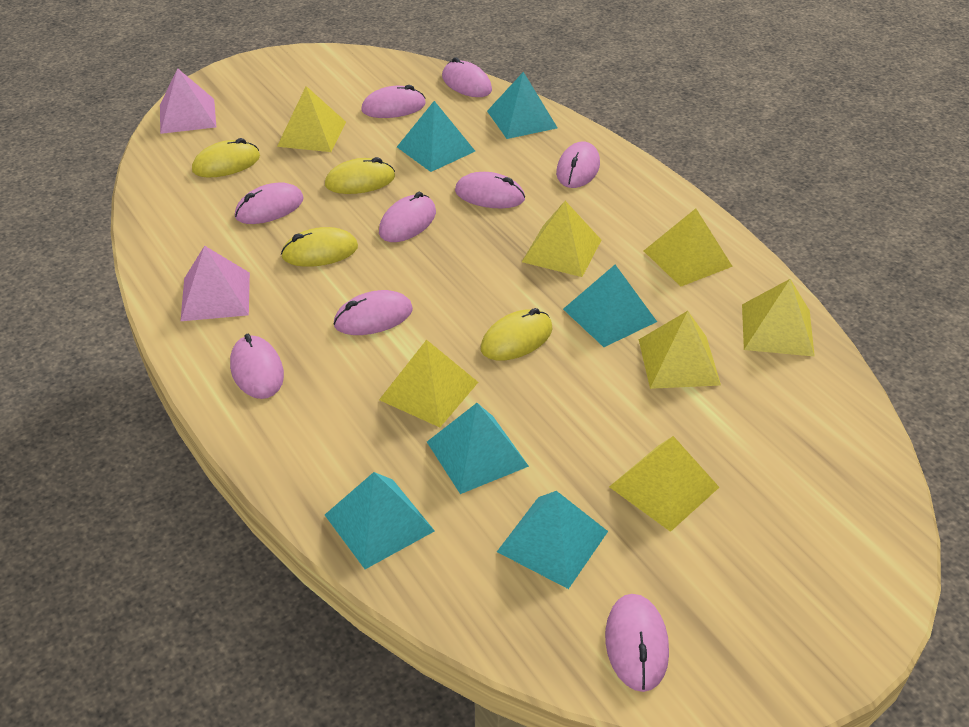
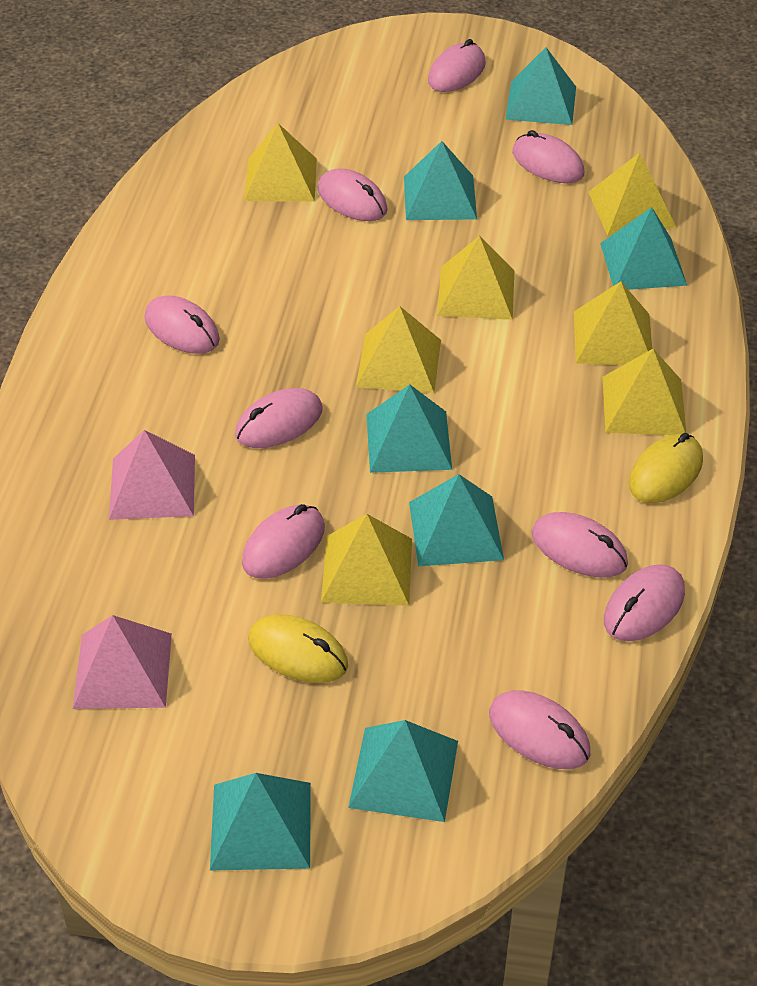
turquoise pyramid: 6 -> 7
yellow mouse: 4 -> 2

